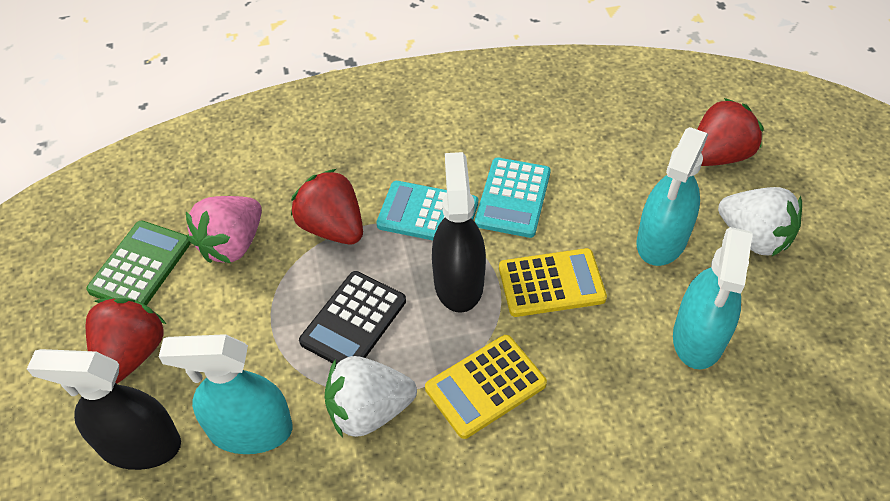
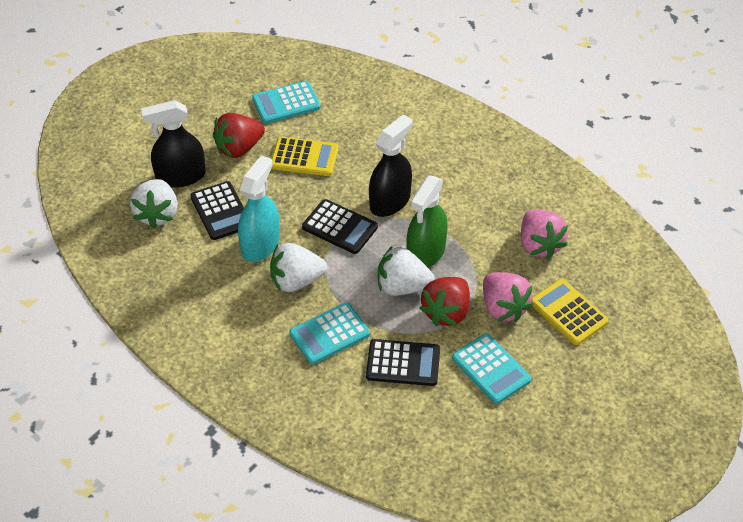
black calculator: 1 -> 3
green calculator: 1 -> 0
green spray bottle: 0 -> 1
pink strawberry: 1 -> 2
red strawberry: 3 -> 2
turquoise calculator: 2 -> 3
turquoise spray bottle: 3 -> 1
white strawberry: 2 -> 3

